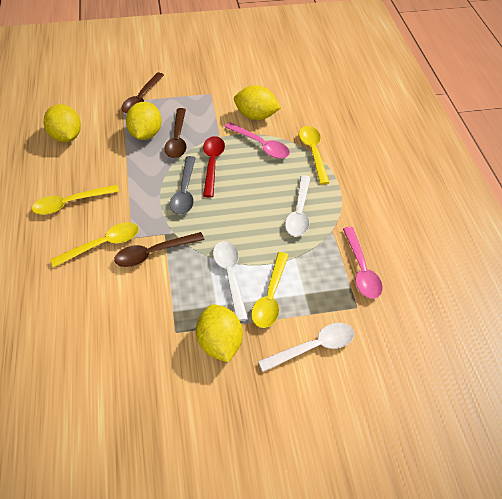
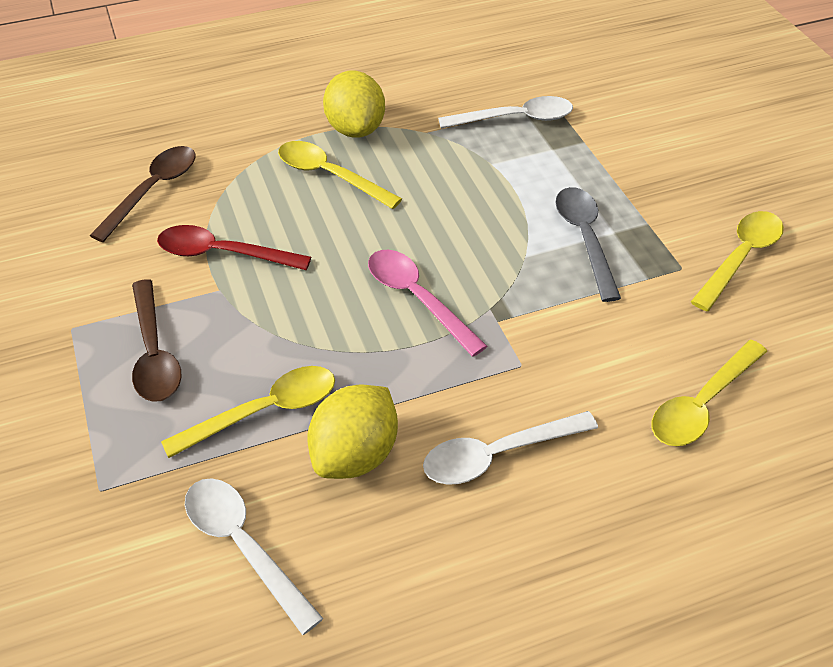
brown spoon: 3 -> 2
pink spoon: 2 -> 1
yellow lemon: 4 -> 2

